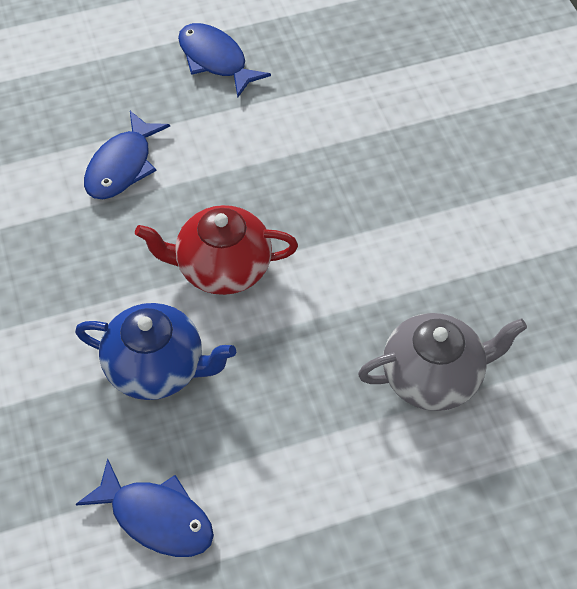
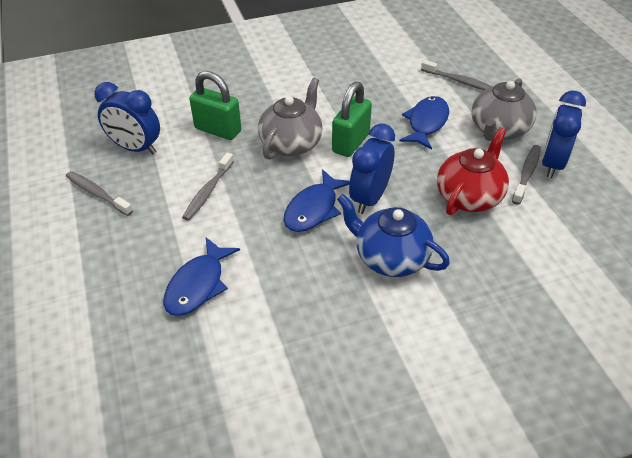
blue clock: 0 -> 3
green padlock: 0 -> 2
grey teapot: 1 -> 2
grey toothbrush: 0 -> 4

